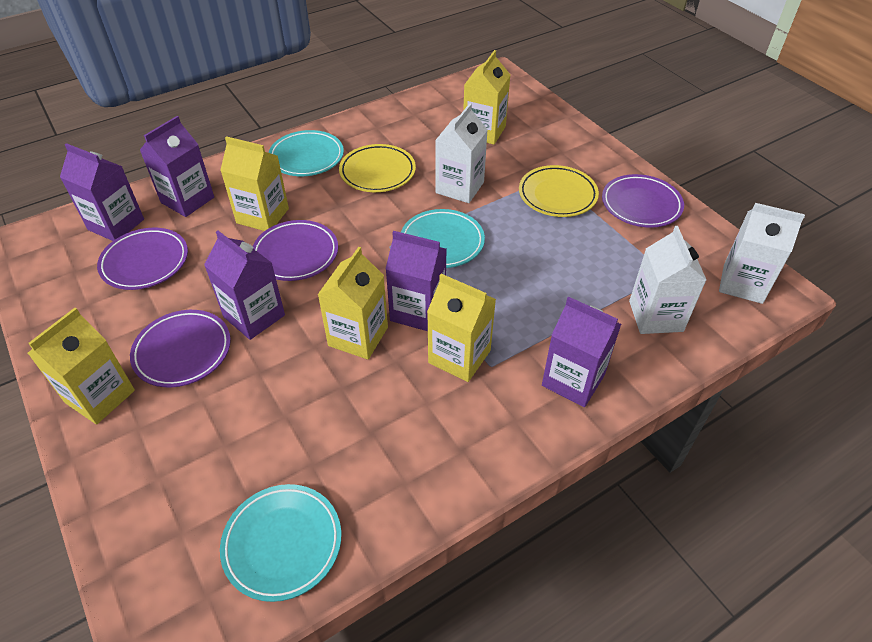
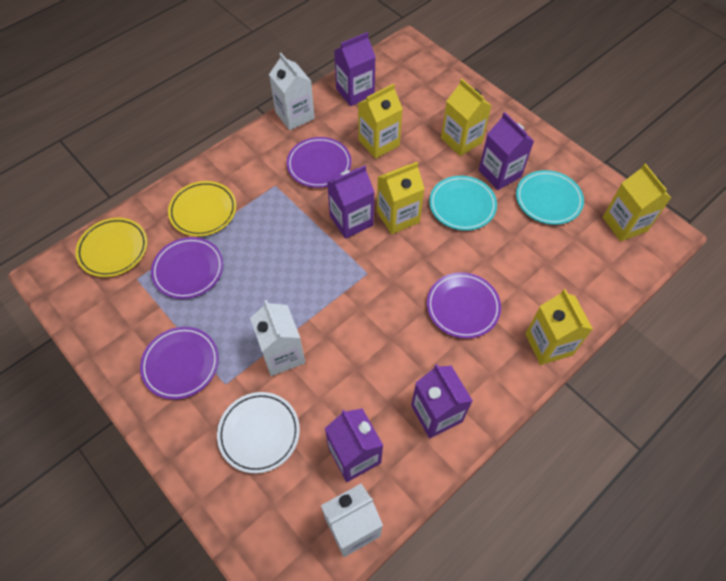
turquoise plate: 3 -> 2
white plate: 0 -> 1

